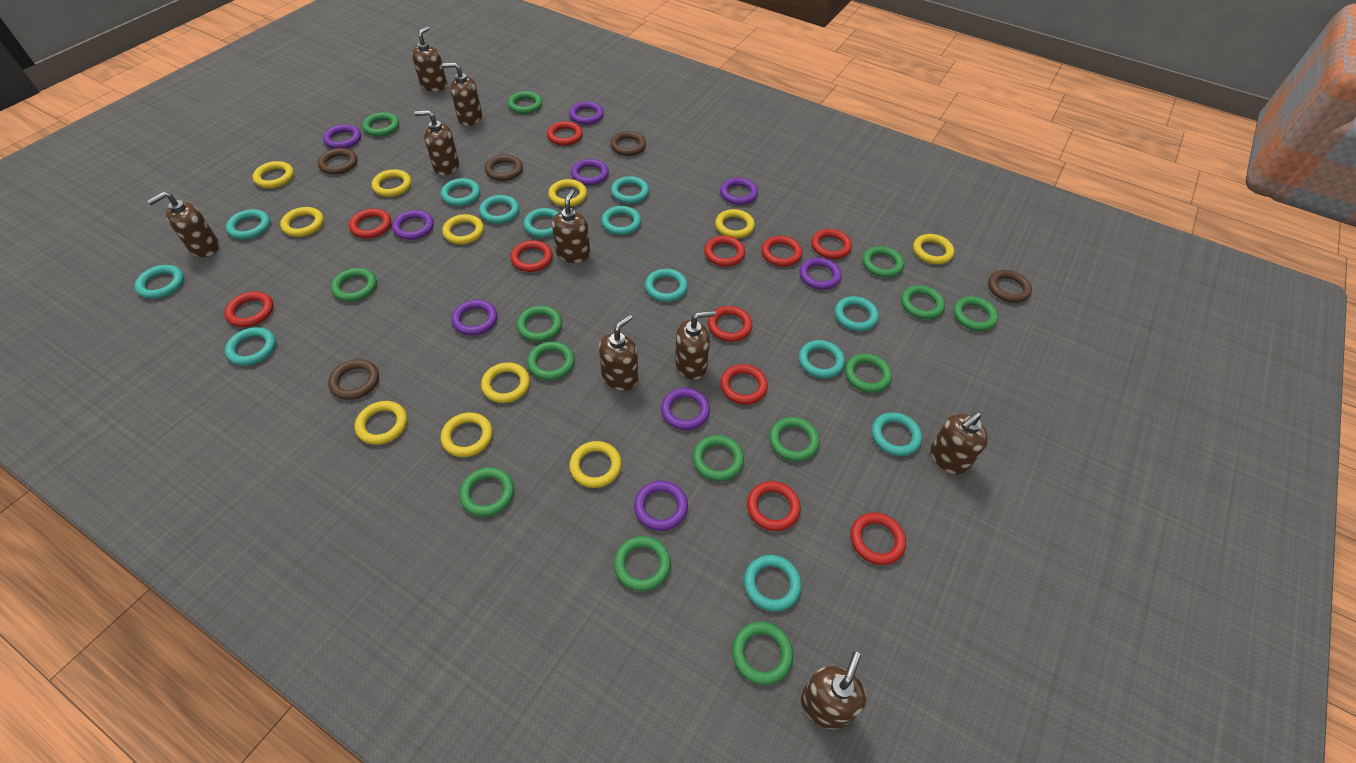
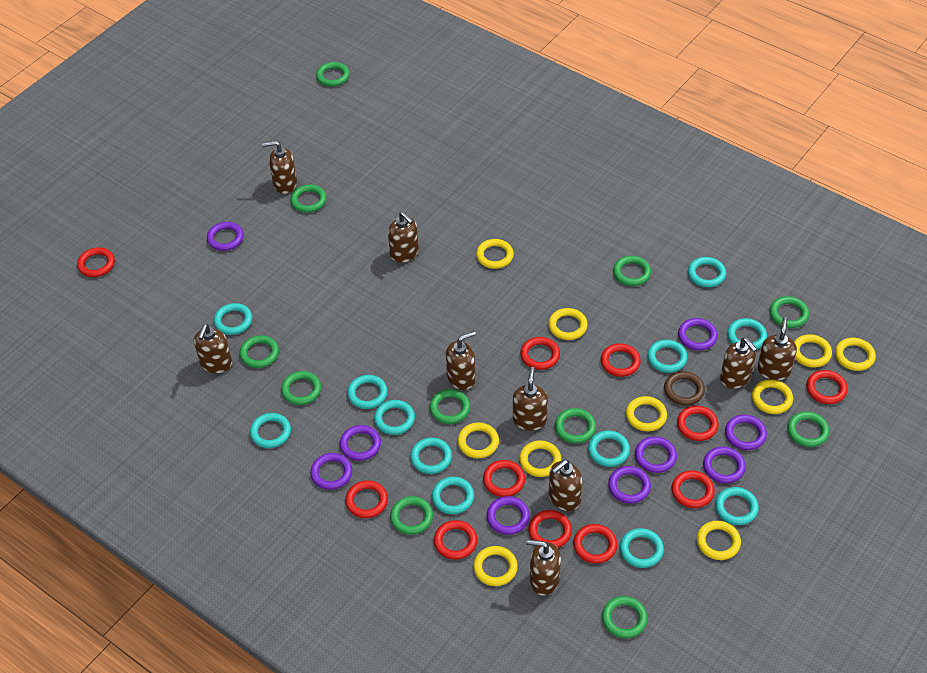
brown ring: 5 -> 1
green ring: 14 -> 11
turquoise ring: 13 -> 12
yellow ring: 11 -> 10

